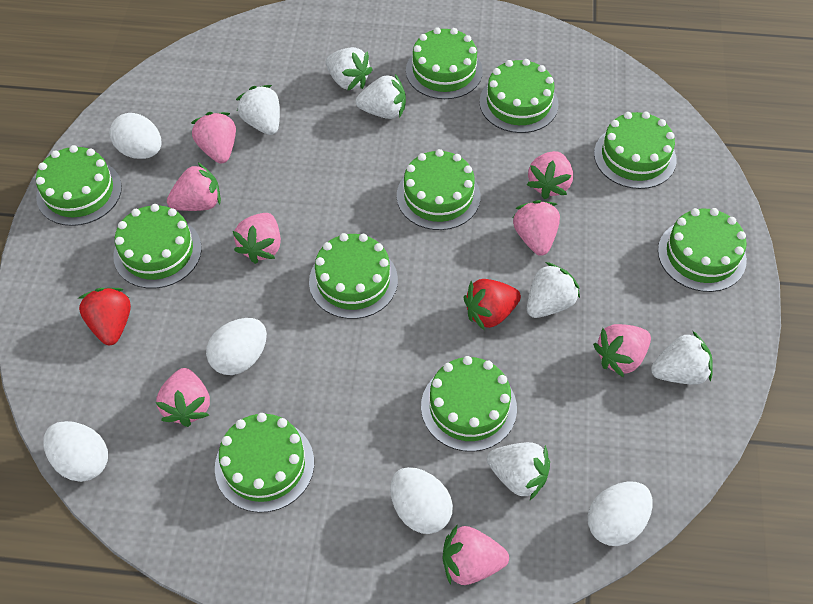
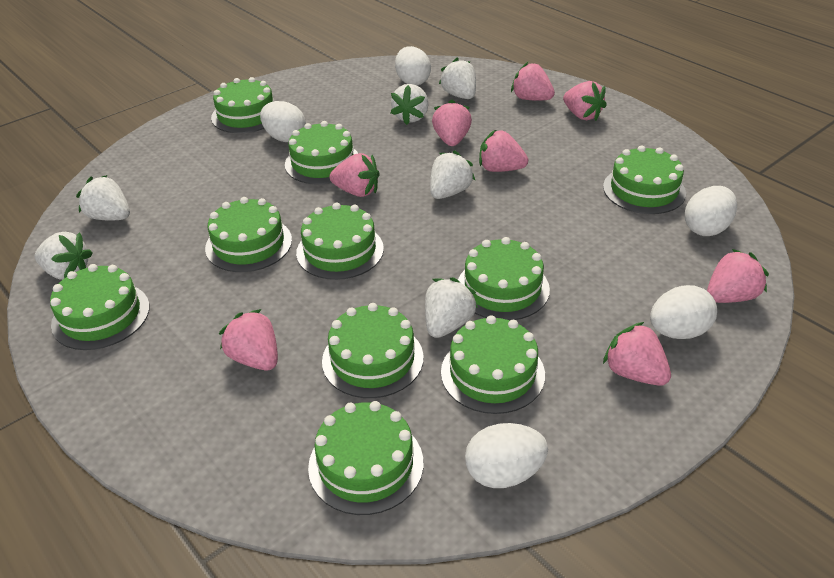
red strawberry: 2 -> 0

